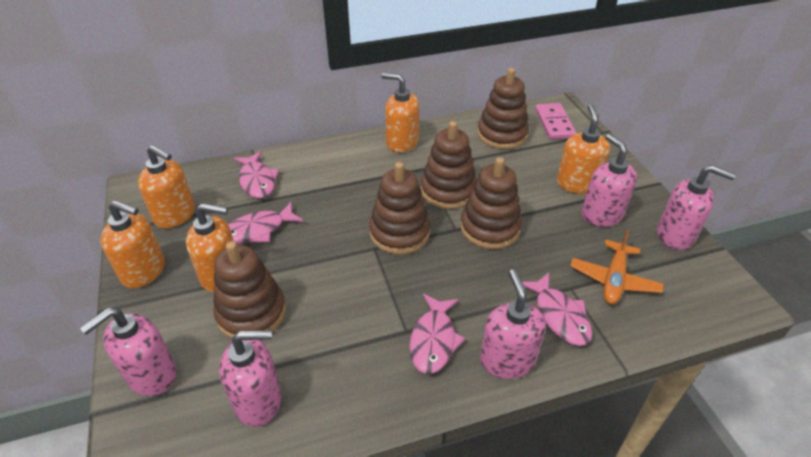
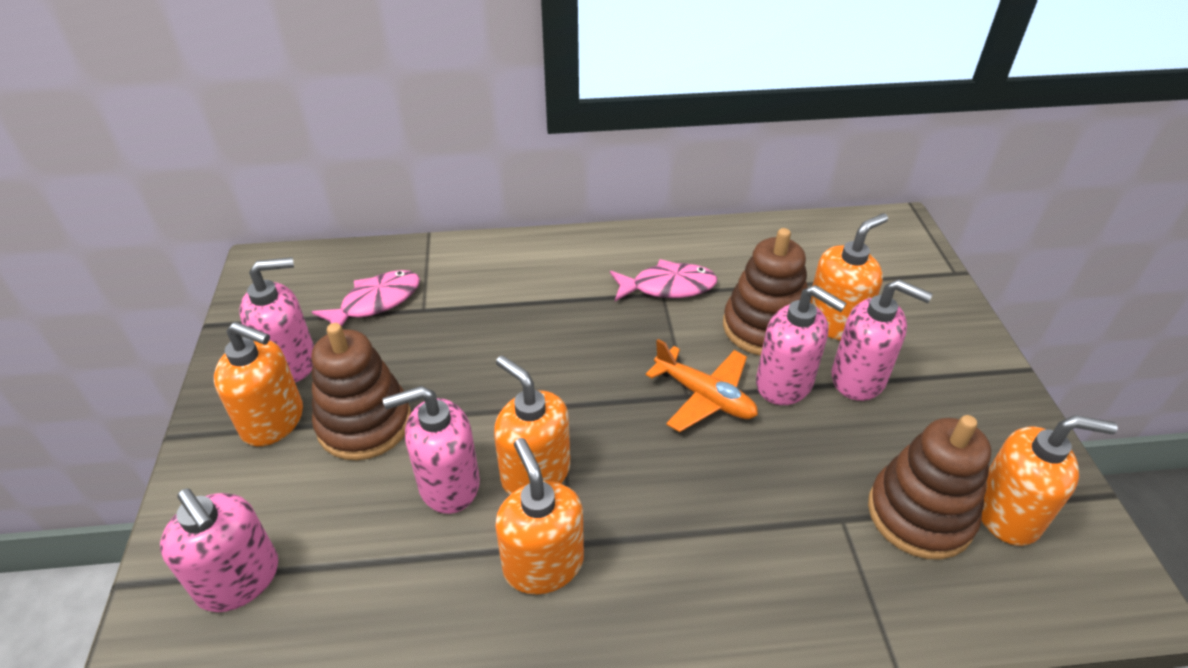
brown stacking toy: 5 -> 3
pink domino: 1 -> 0
pink fish: 4 -> 2

